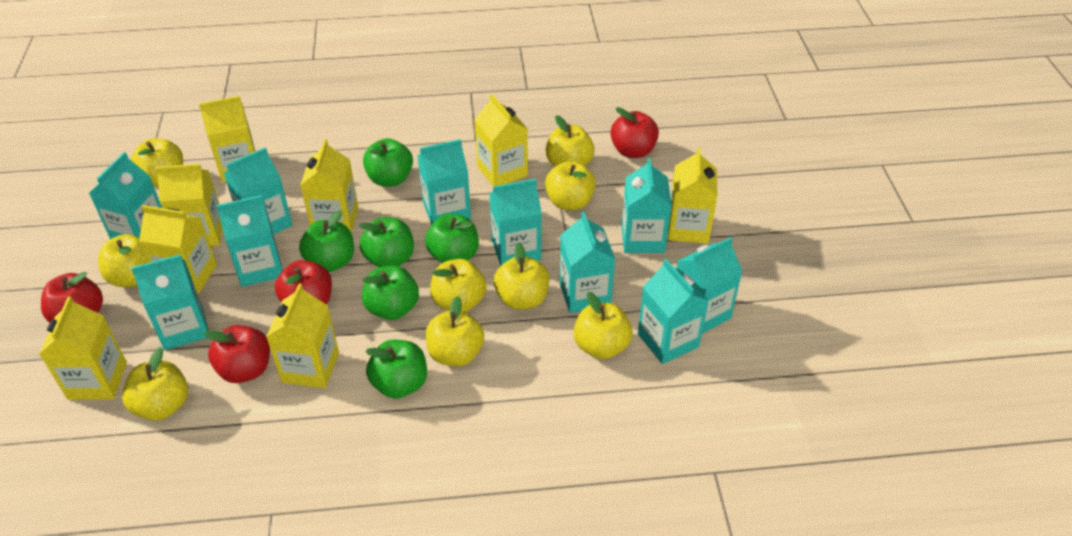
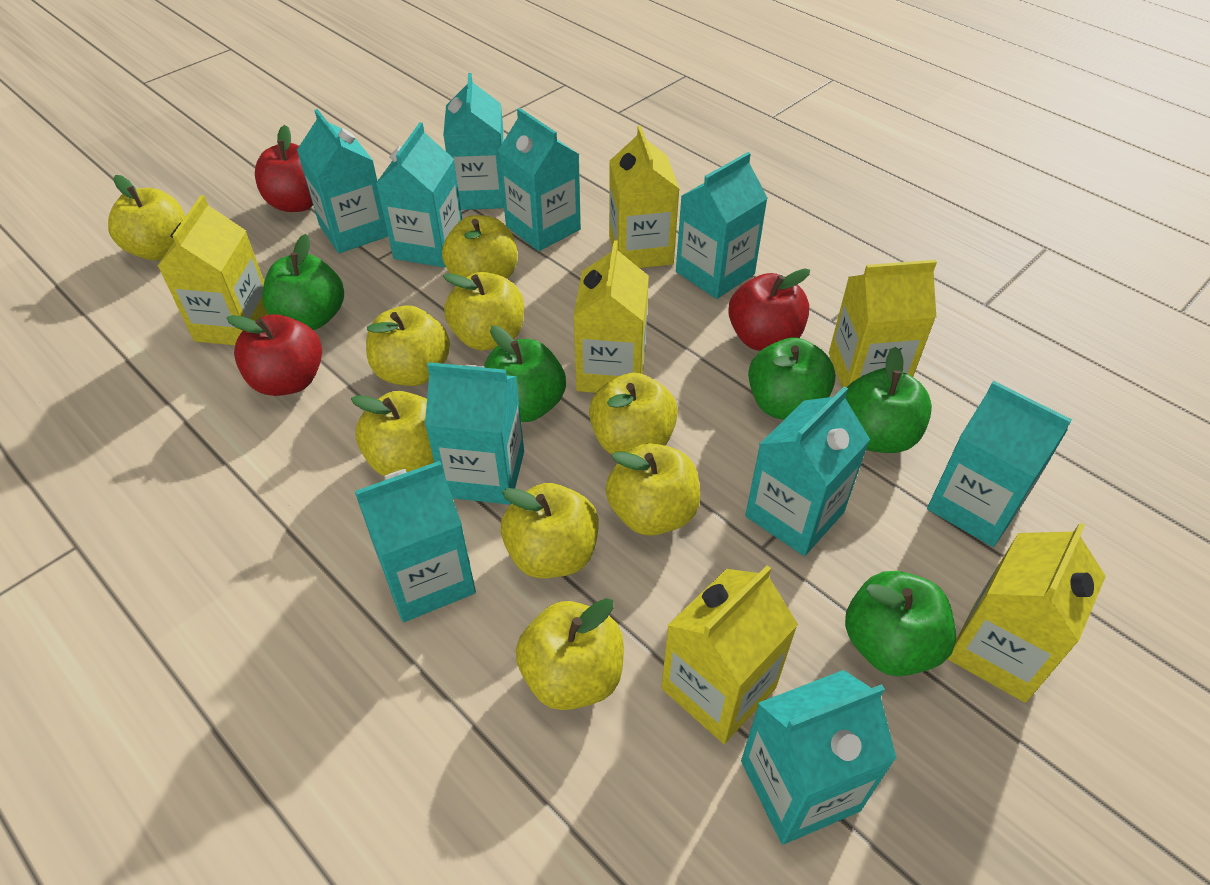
green apple: 6 -> 5
red apple: 4 -> 3
yellow carton: 8 -> 6

